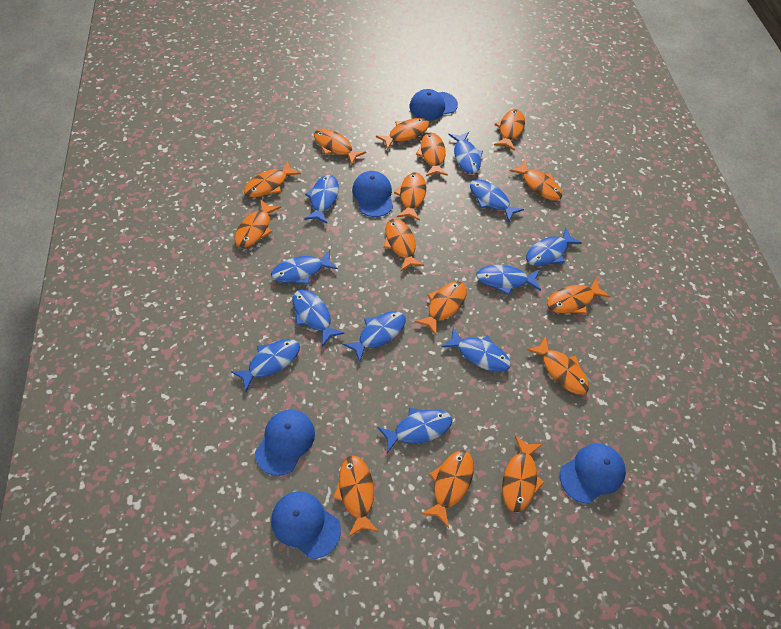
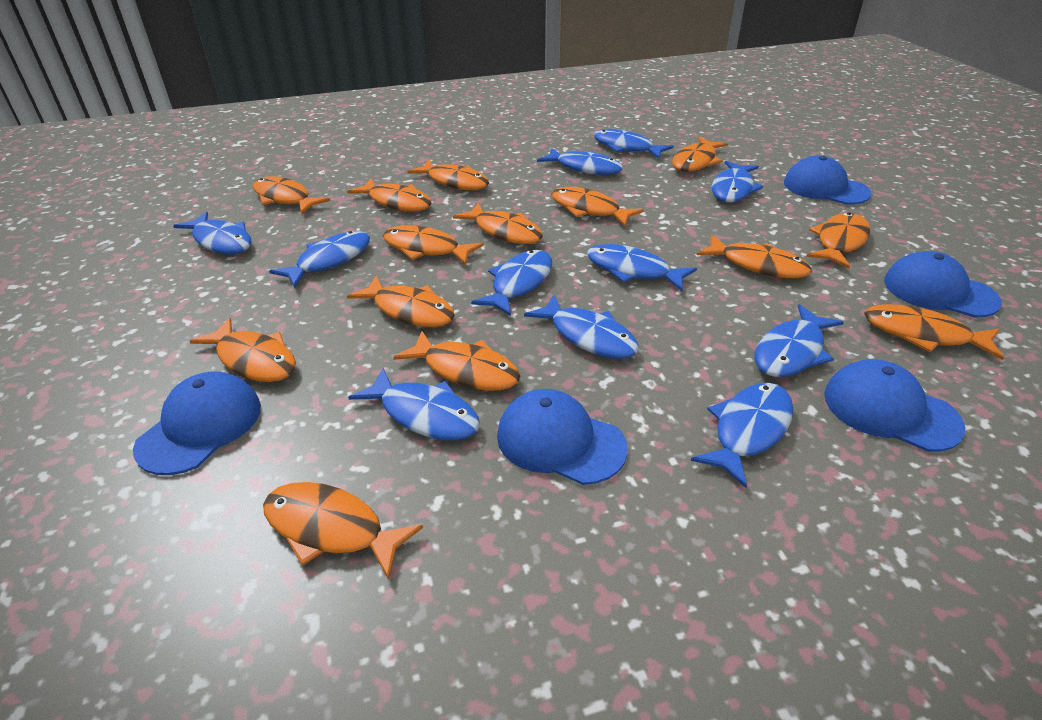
orange fish: 15 -> 14

